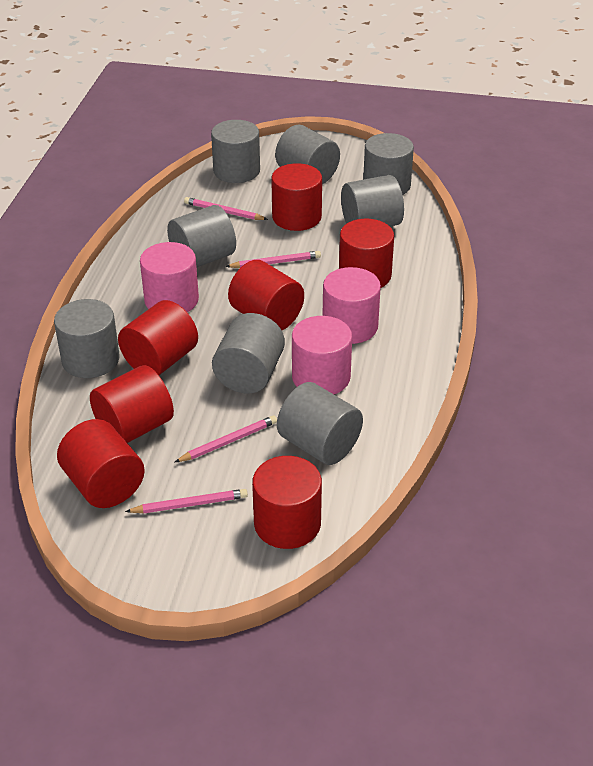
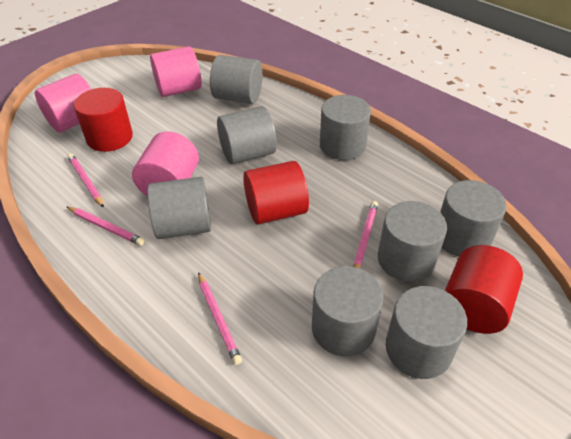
red cylinder: 7 -> 3

